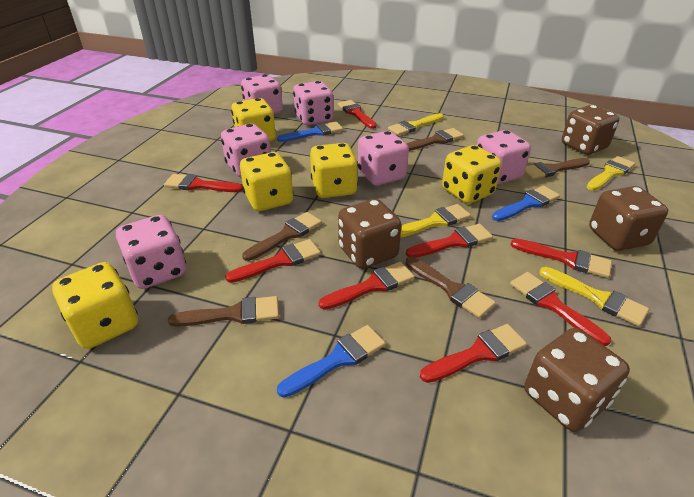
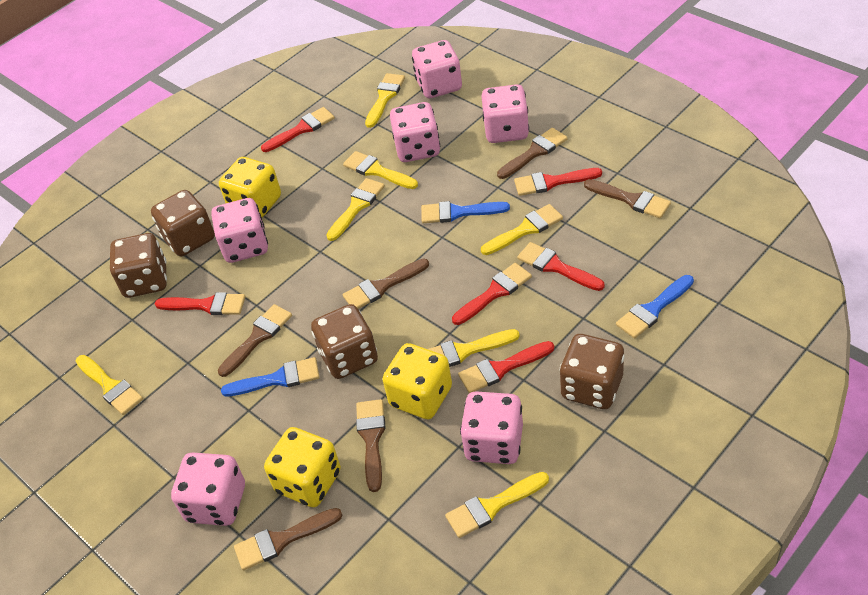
brown brush: 5 -> 6
red brush: 8 -> 6
yellow brush: 4 -> 7
yellow dice: 5 -> 3

